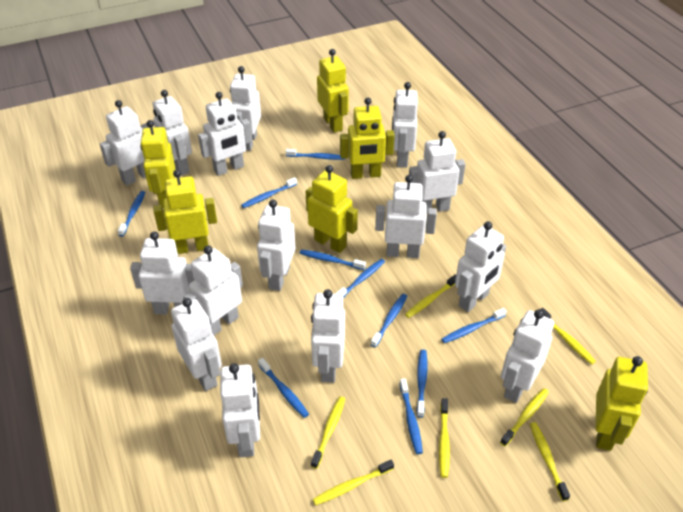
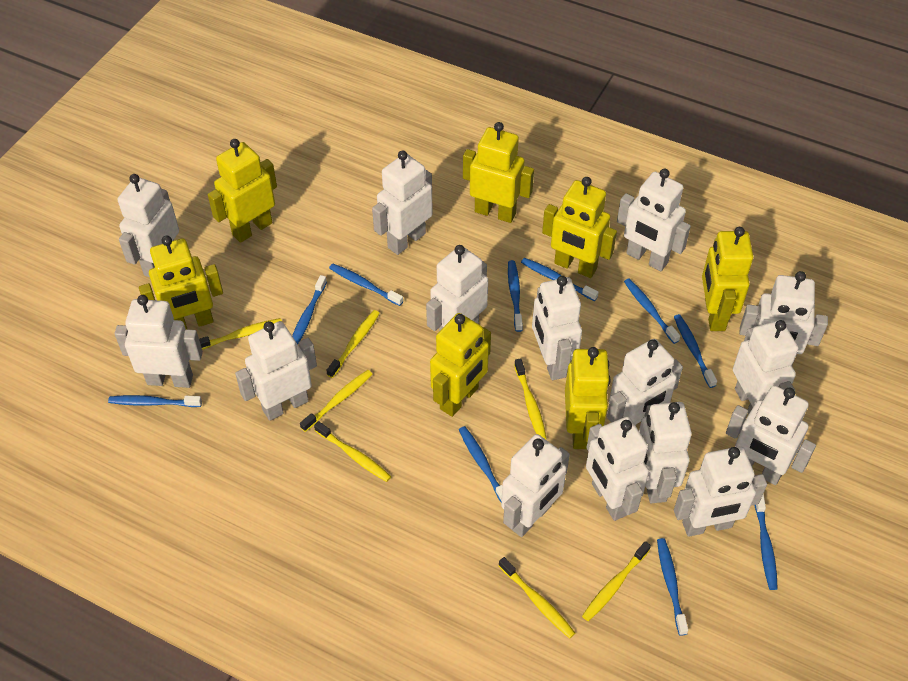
yellow robot: 6 -> 7

